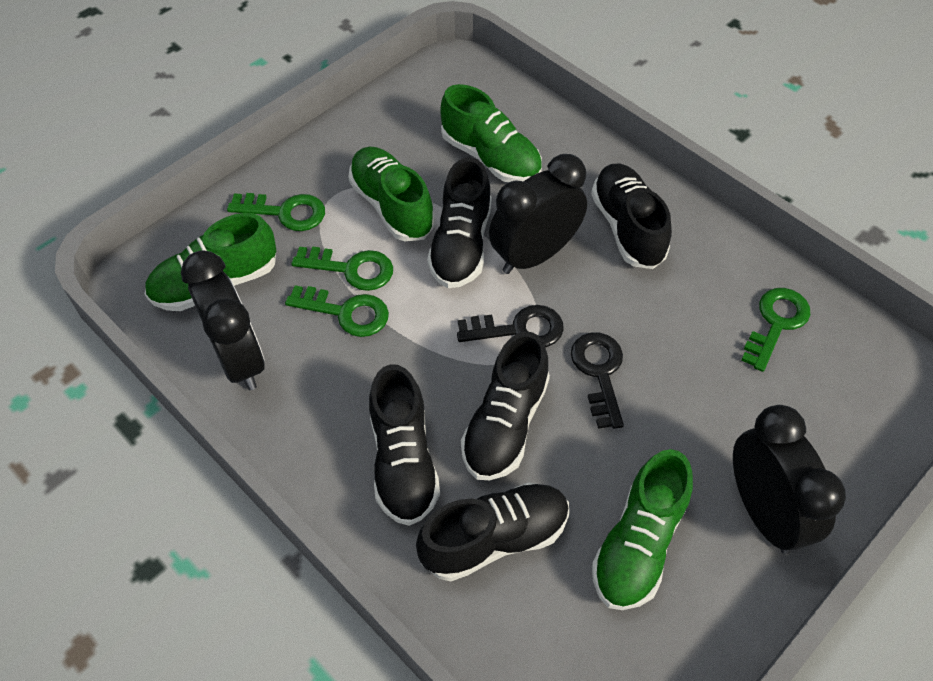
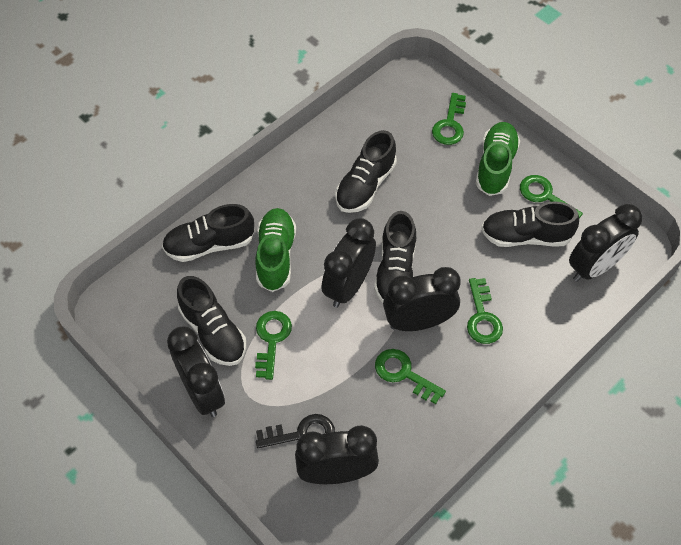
black clock: 3 -> 5
black key: 2 -> 1
green key: 4 -> 5
green shoe: 4 -> 2

